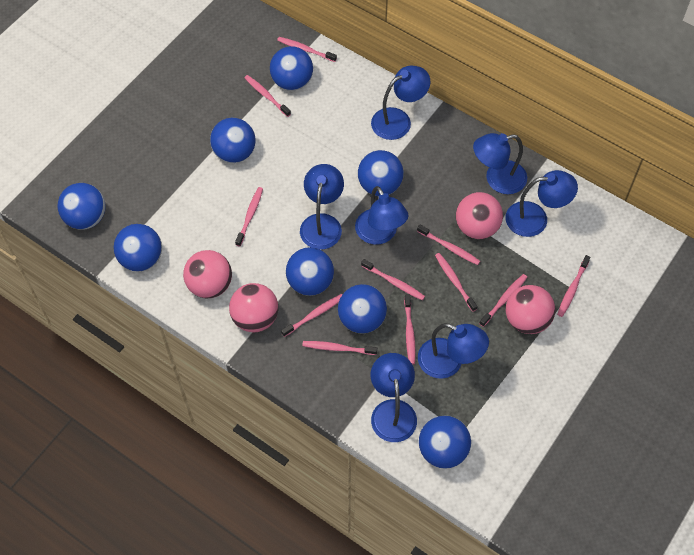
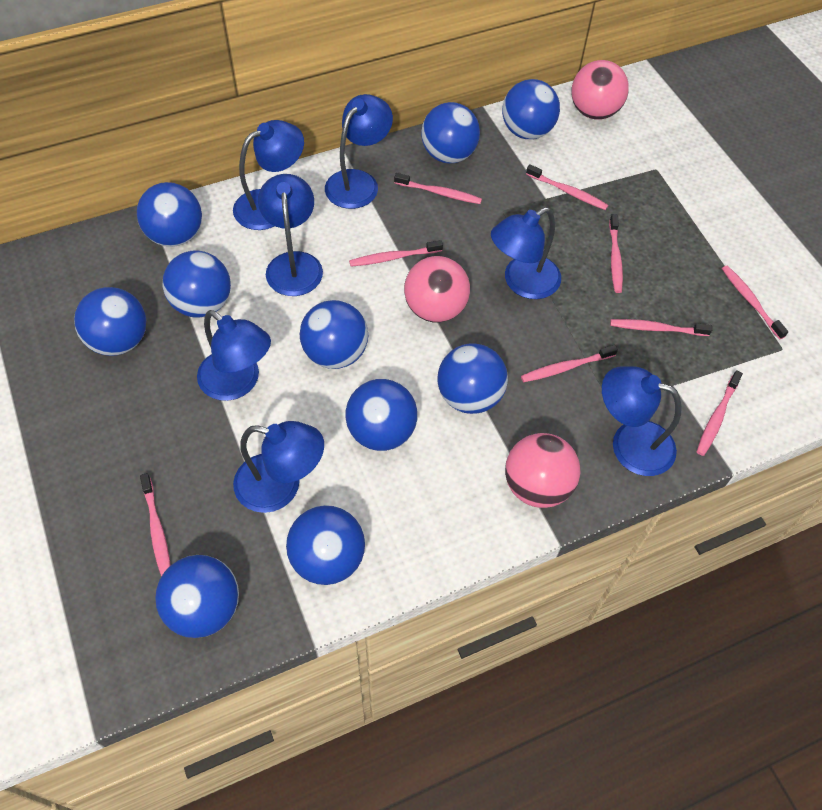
blue ball: 8 -> 10
pink ball: 4 -> 3
pink toothbrush: 11 -> 9

